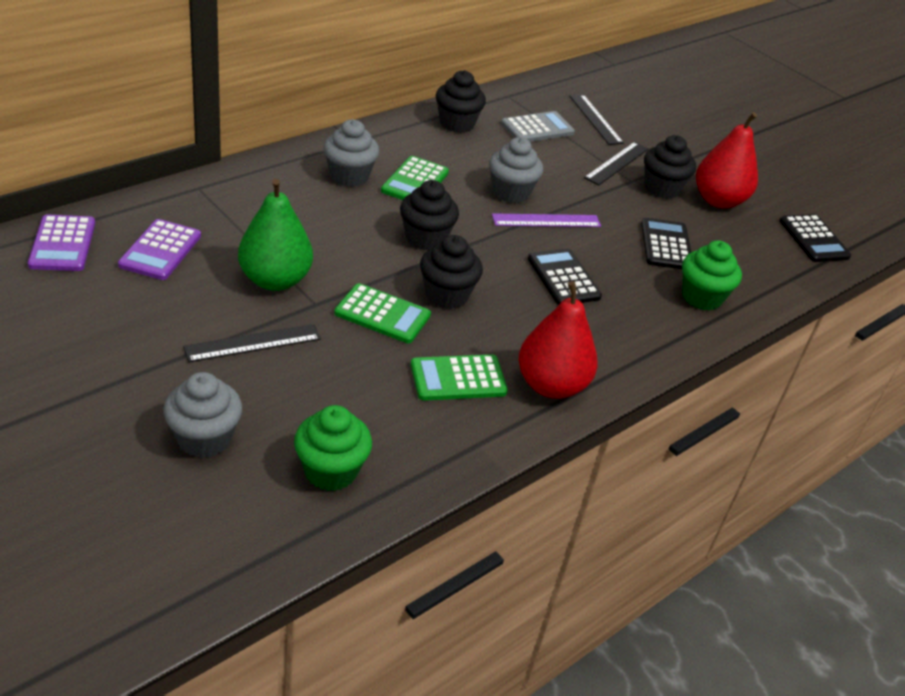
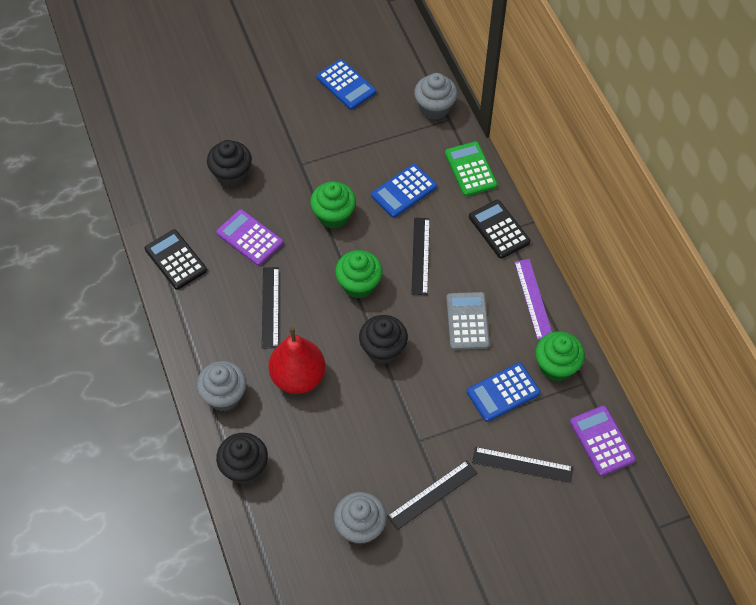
black calculator: 3 -> 2
black cupcake: 4 -> 3
black ruler: 3 -> 4
blue calculator: 0 -> 3
green calculator: 3 -> 1
green cupcake: 2 -> 3
green pear: 1 -> 0
red pear: 2 -> 1

